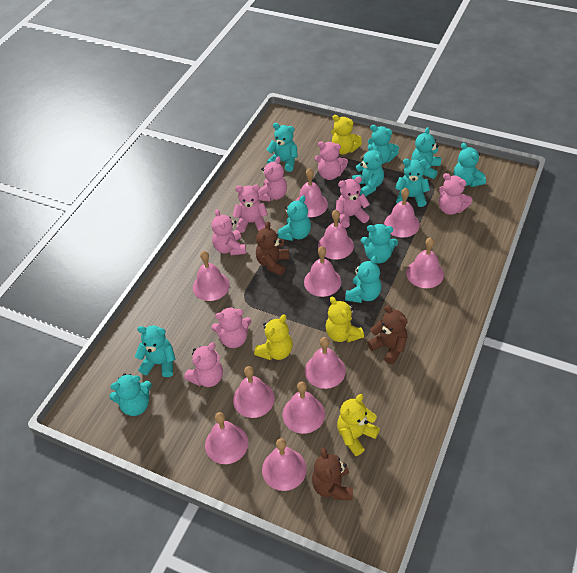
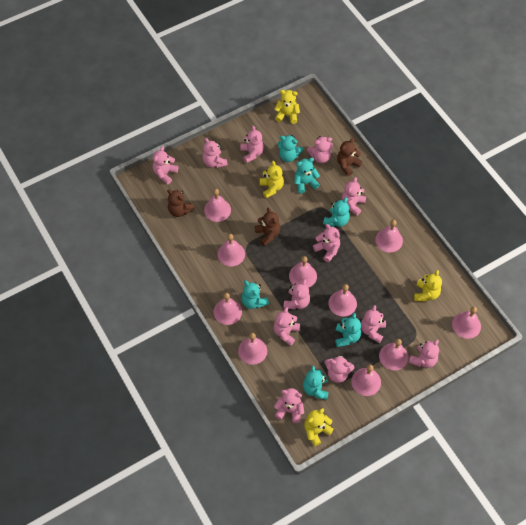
pink bell: 11 -> 10
pink teddy bear: 8 -> 12
turquoise teddy bear: 11 -> 6

